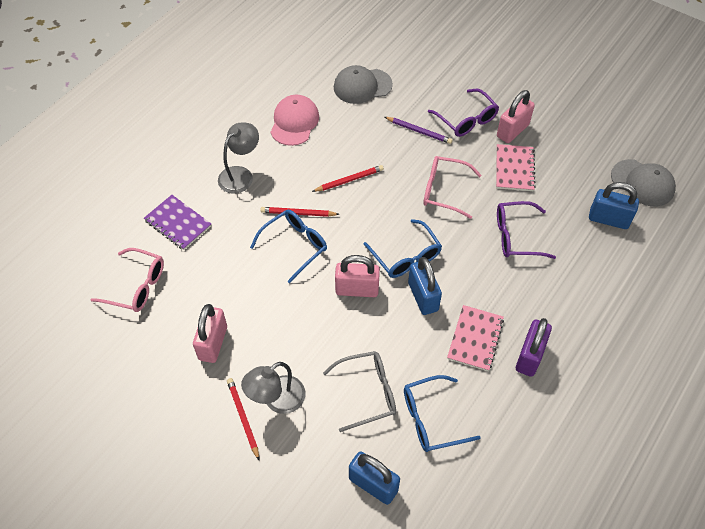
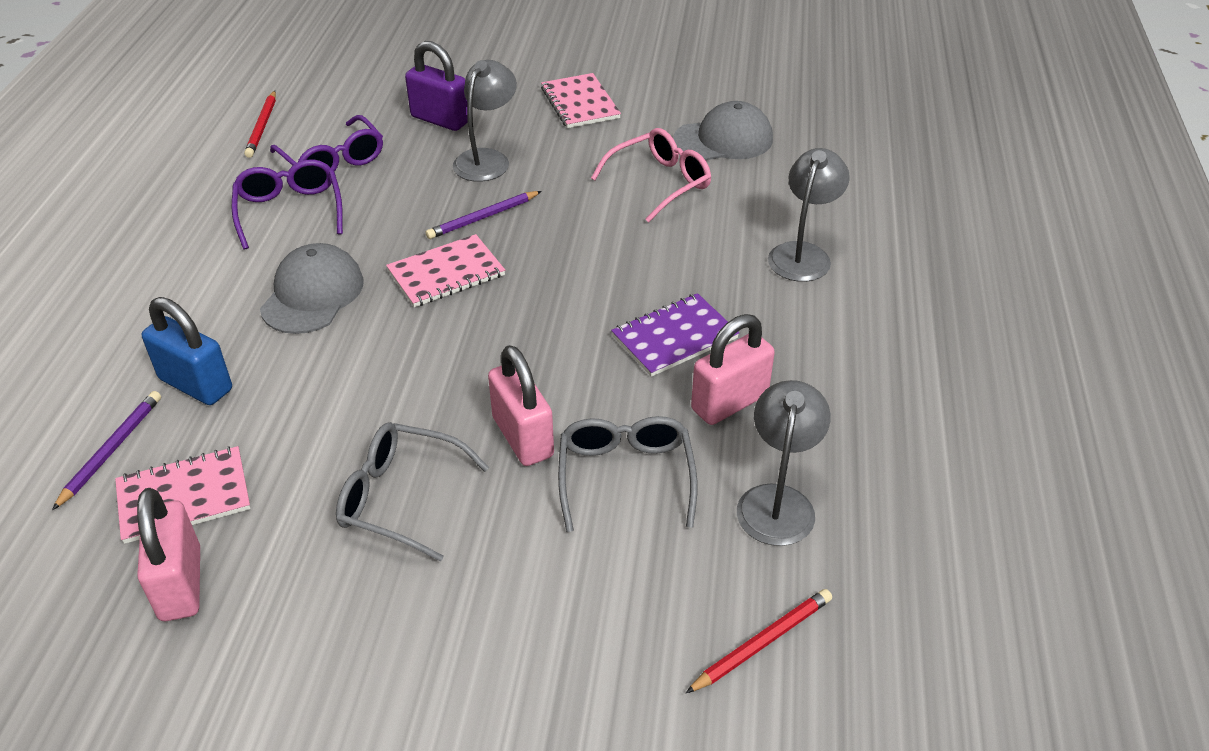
blue glasses: 3 -> 0
blue padlock: 3 -> 1
grey glasses: 1 -> 2
grey lamp: 2 -> 3
pink cap: 1 -> 0
pink glasses: 2 -> 1
pink notebook: 2 -> 3
purple pencil: 1 -> 2
red pencil: 3 -> 2

